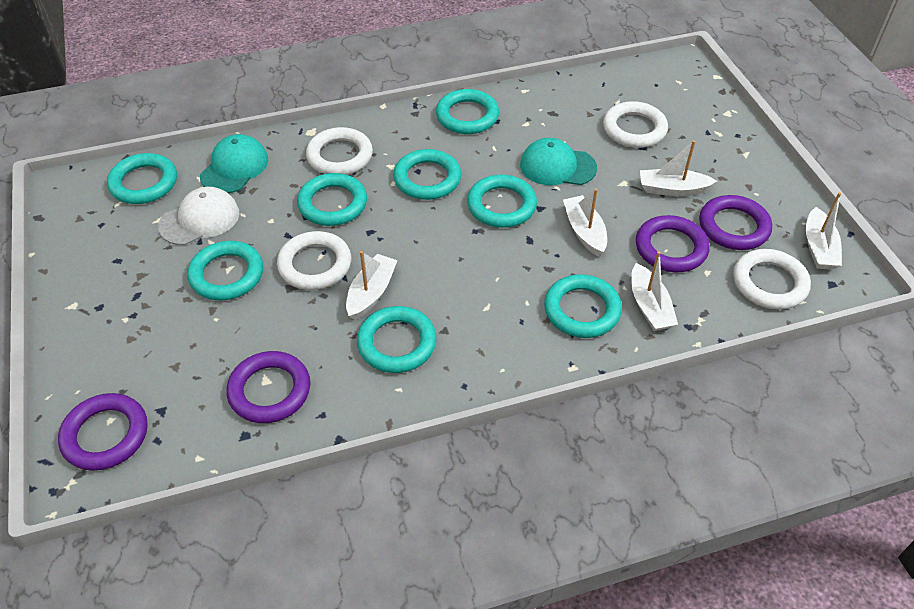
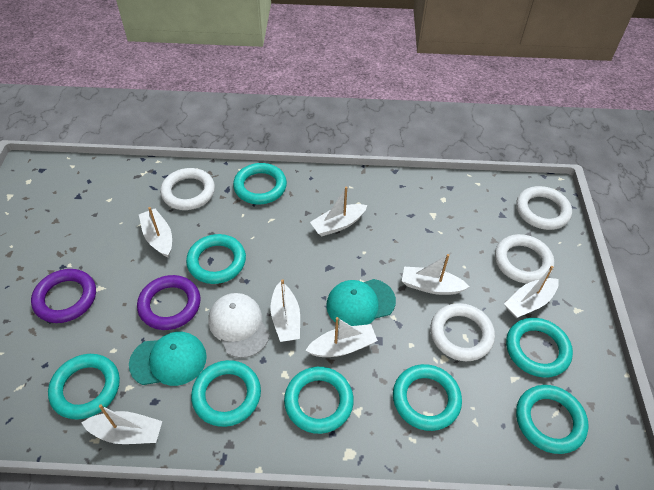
purple ring: 4 -> 2
white boat: 5 -> 7

